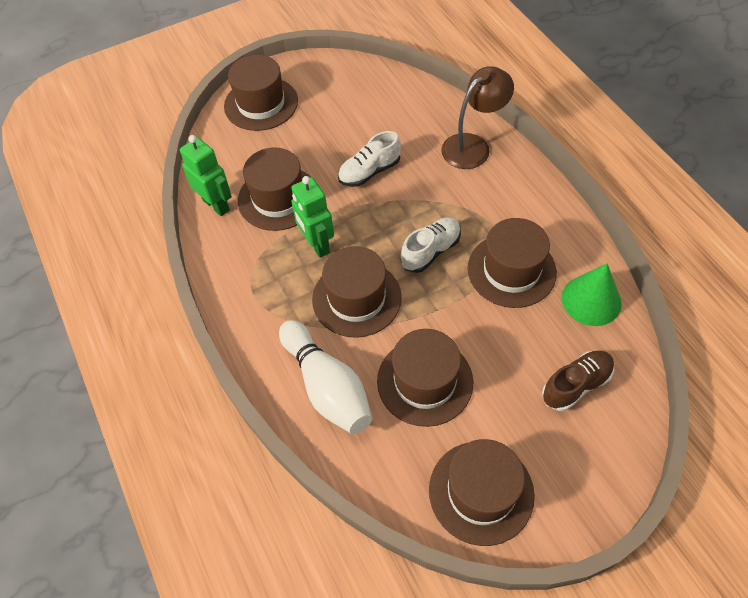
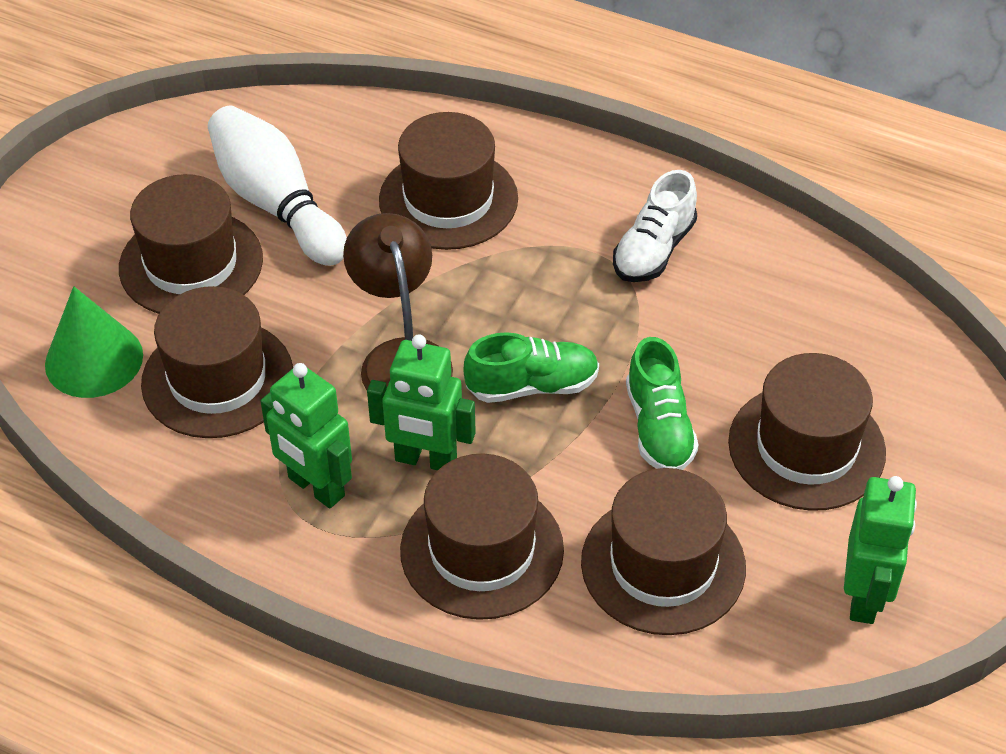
brown shoe: 1 -> 0
green robot: 2 -> 3
green shoe: 0 -> 2
white shoe: 2 -> 1

